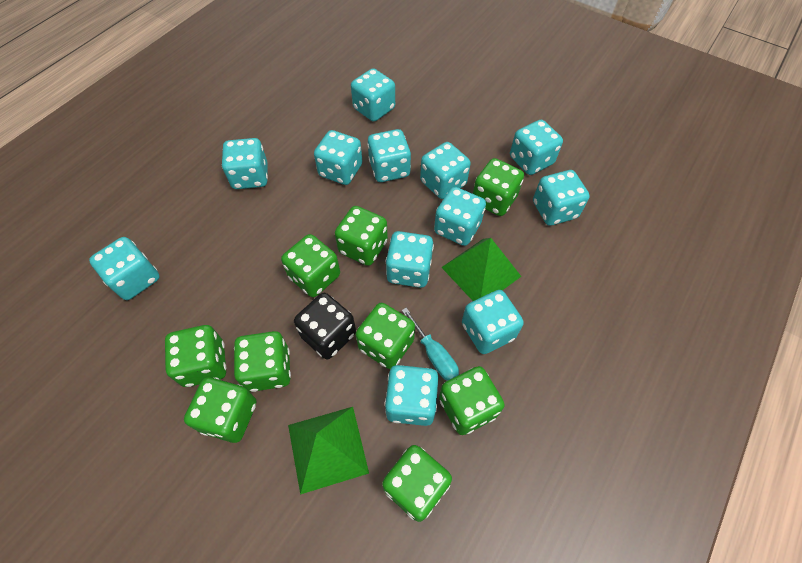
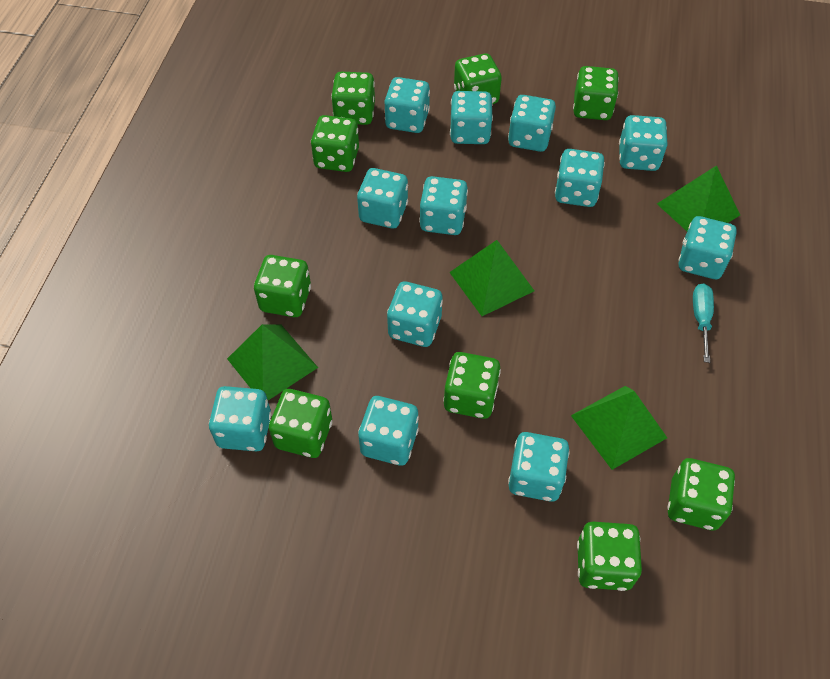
black dice: 1 -> 0
green pyramid: 2 -> 4

